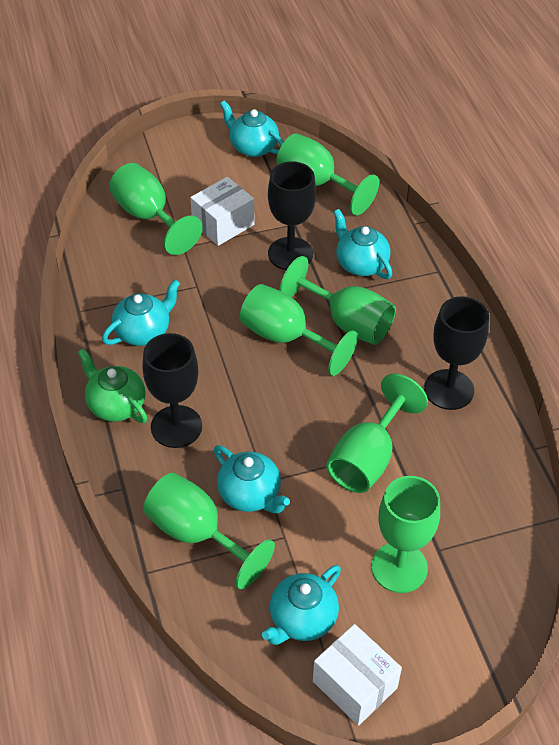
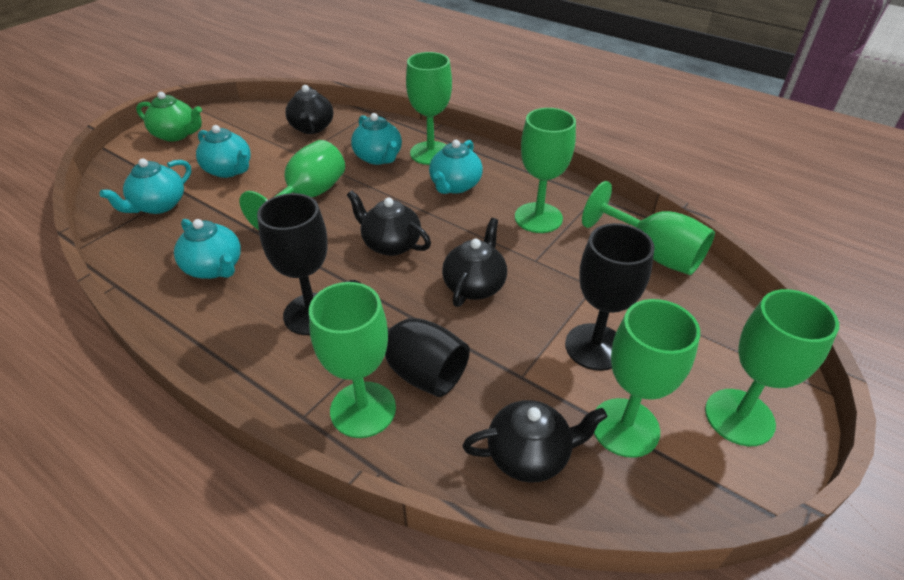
black teapot: 0 -> 4
white box: 2 -> 0

